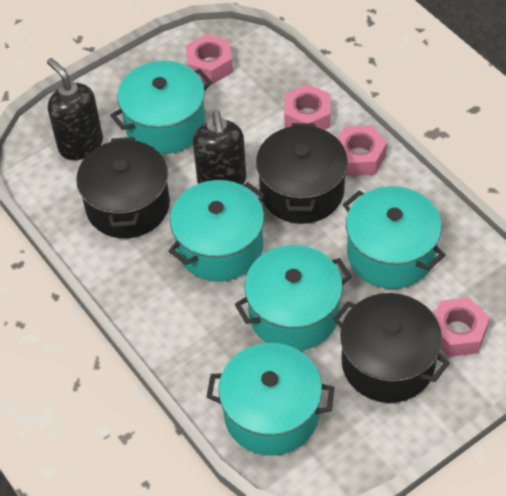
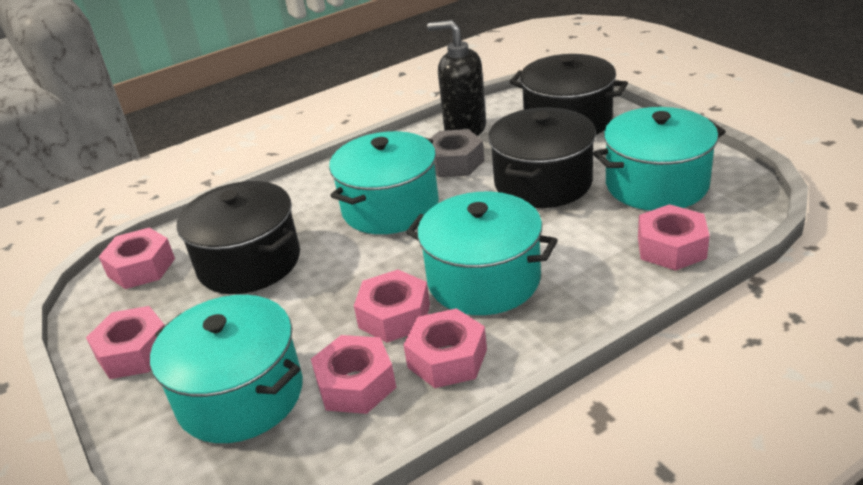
black soap dispenser: 2 -> 1
grey nut: 0 -> 1
pink nut: 4 -> 6
turquoise pot: 5 -> 4

